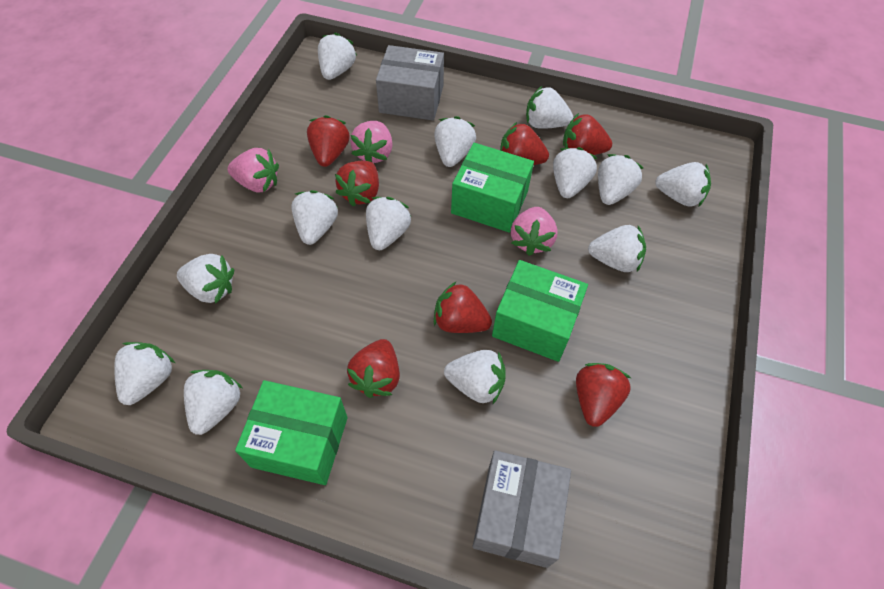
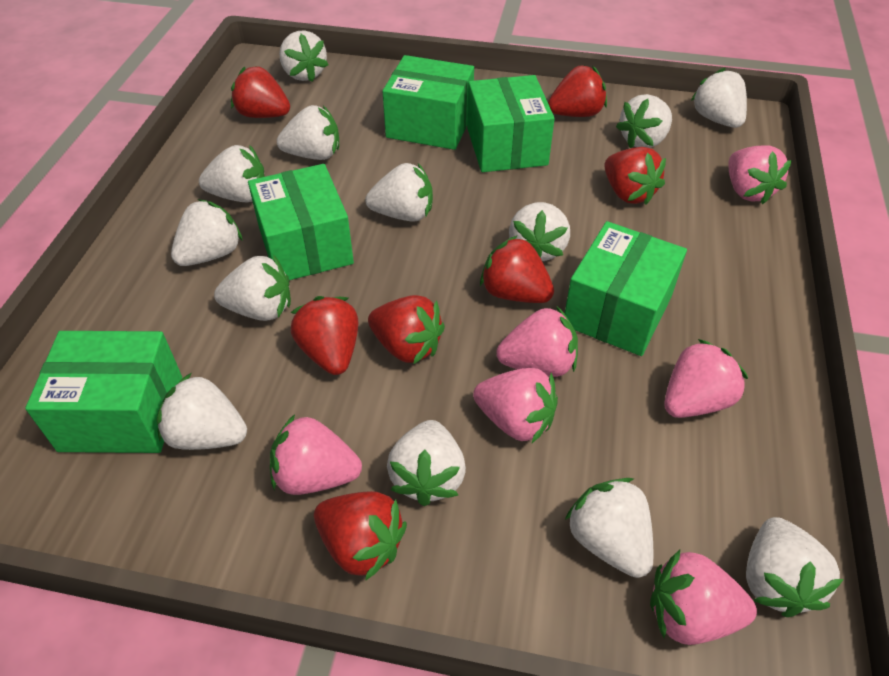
green box: 3 -> 5
grey box: 2 -> 0
pink strawberry: 3 -> 6

